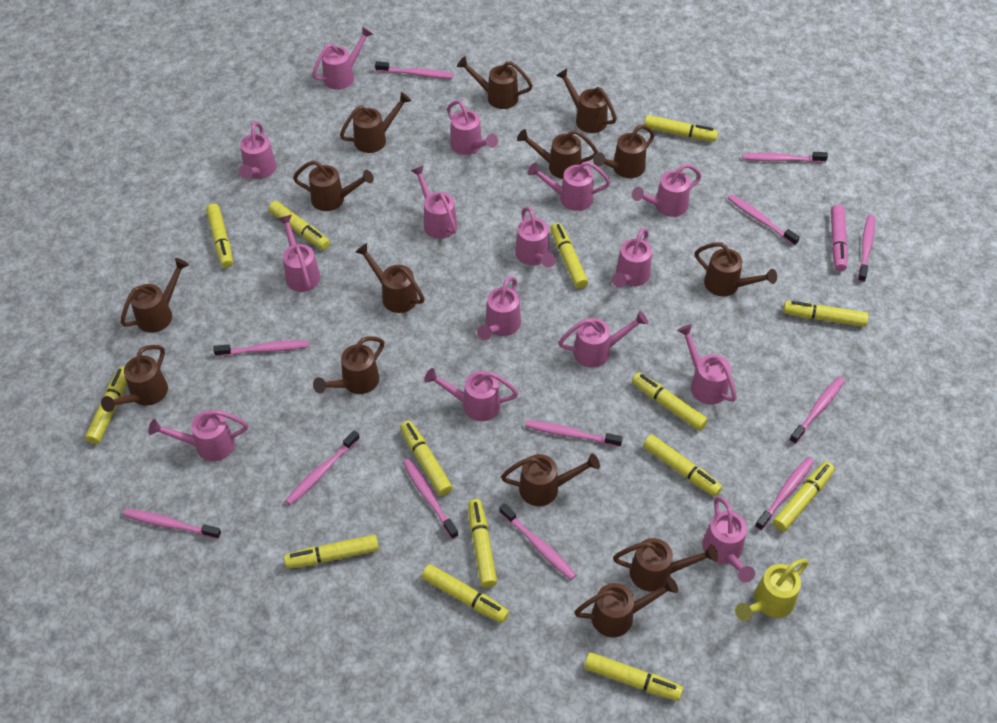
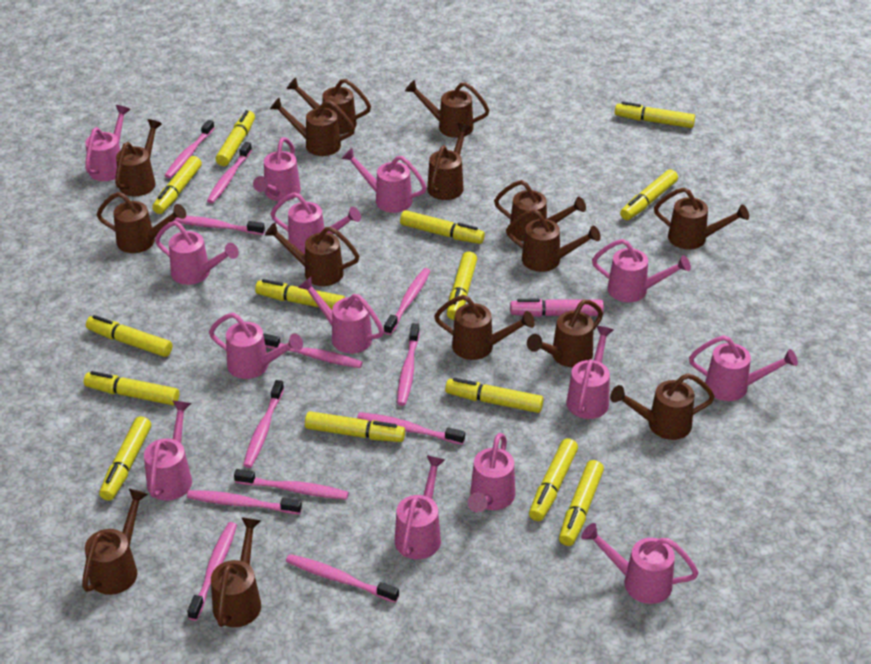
brown watering can: 14 -> 15
pink watering can: 15 -> 14
yellow watering can: 1 -> 0

